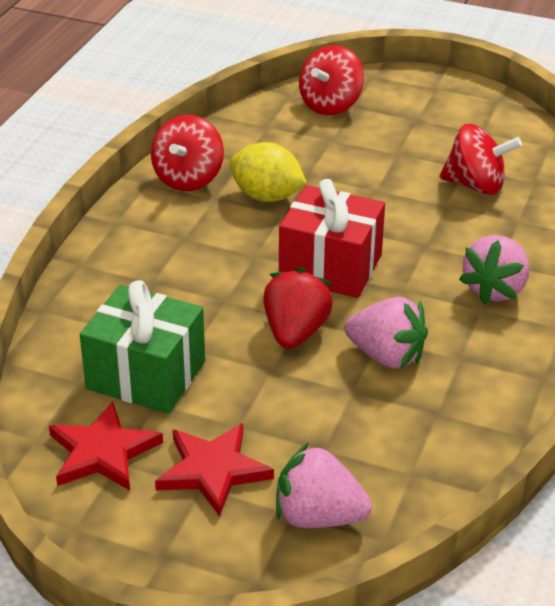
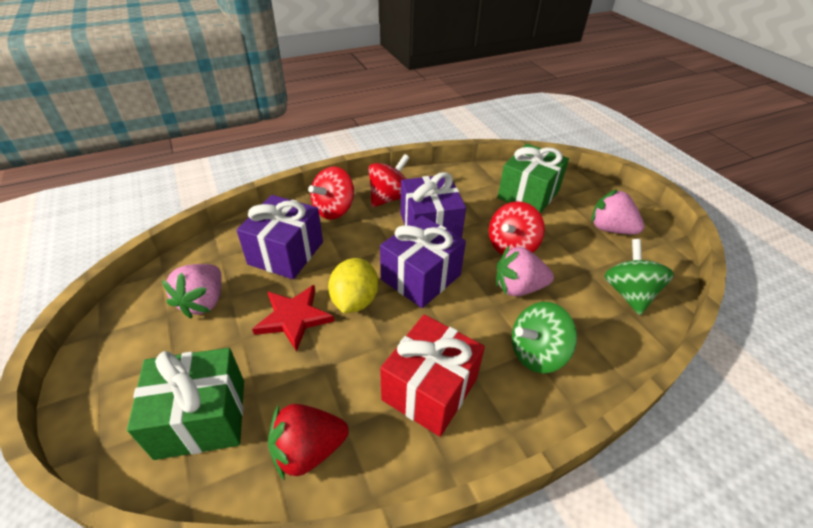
green gift: 1 -> 2
green spinning top: 0 -> 2
purple gift: 0 -> 3
red star: 2 -> 1

